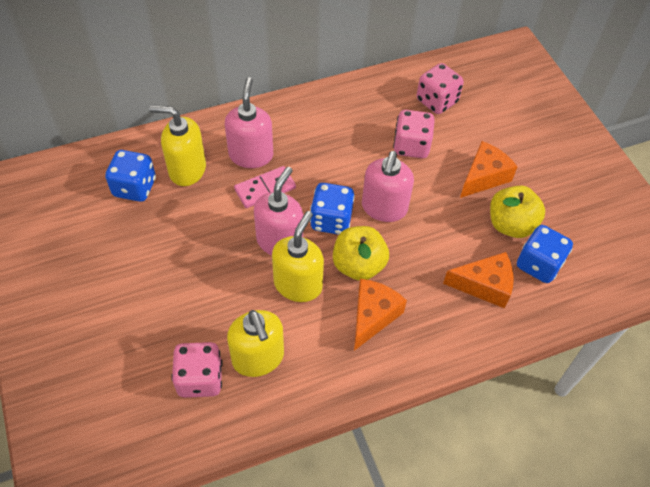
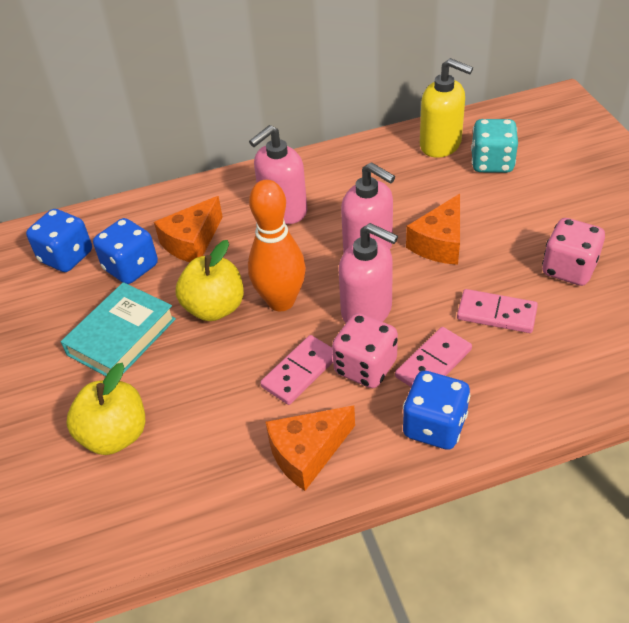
orange bowling pin: 0 -> 1
pink dice: 3 -> 2
pink domino: 1 -> 3
turquoise book: 0 -> 1
turquoise dice: 0 -> 1
yellow soap dispenser: 3 -> 1

